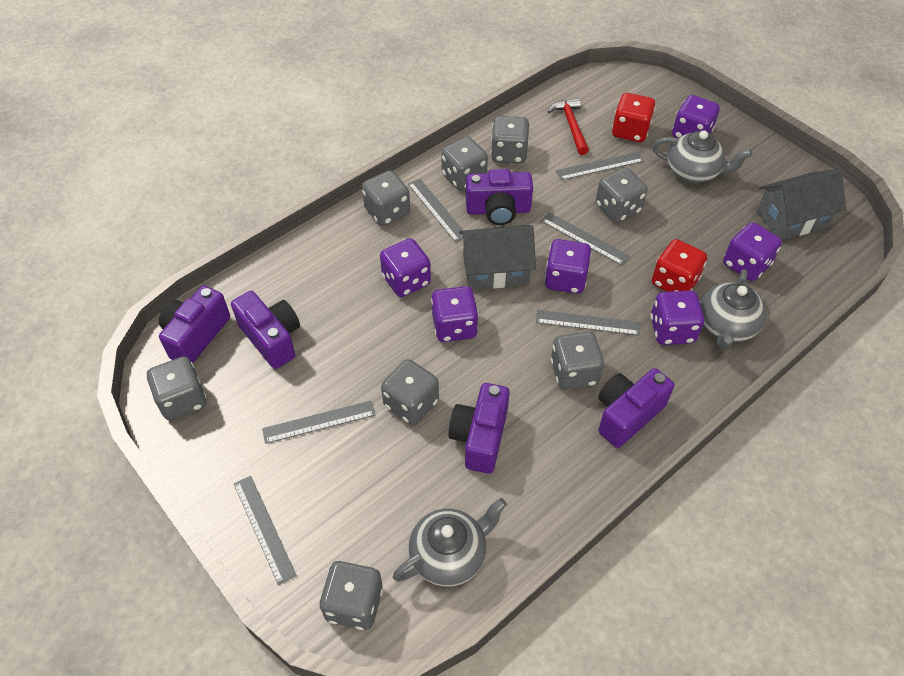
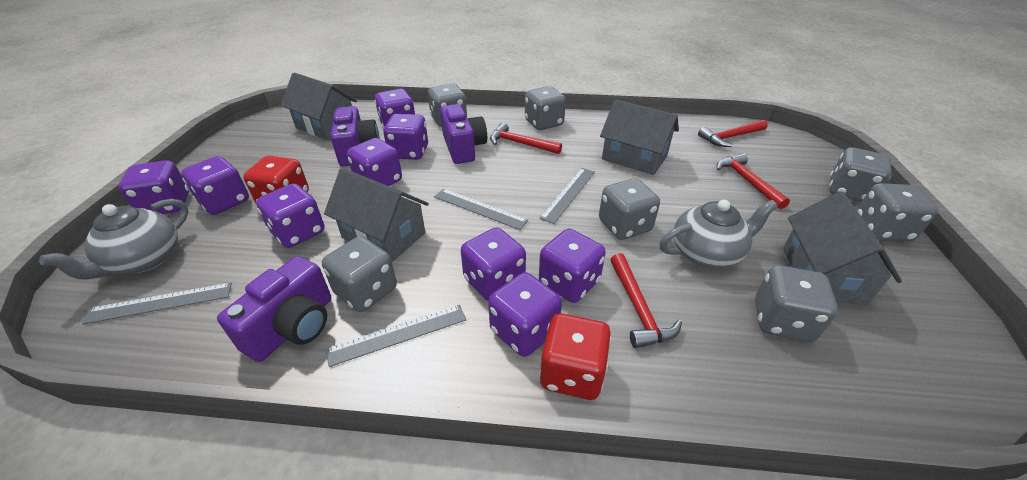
grey dice: 8 -> 7
grey house: 2 -> 4
grey ruler: 6 -> 4
grey teapot: 3 -> 2
purple camera: 5 -> 3
purple dice: 6 -> 9
red hammer: 1 -> 4

